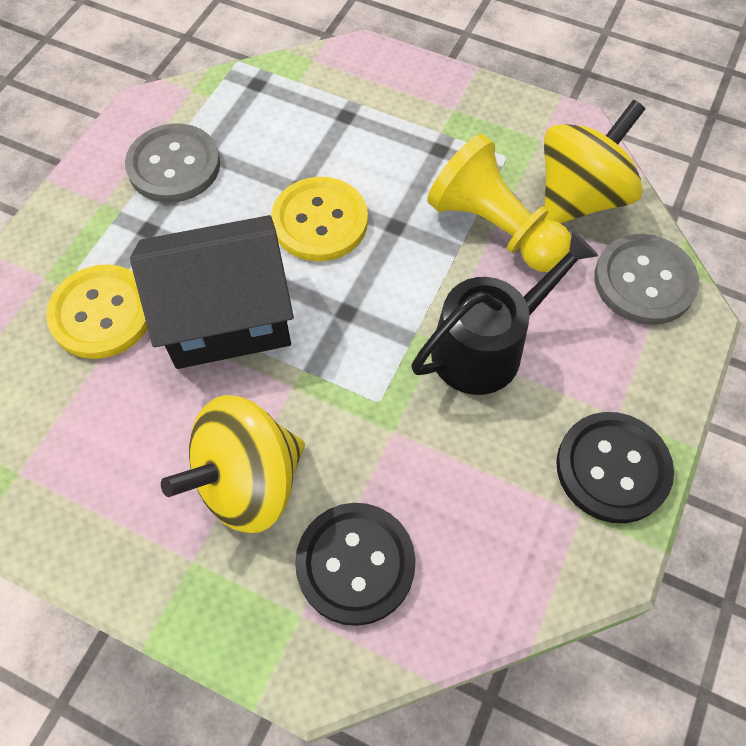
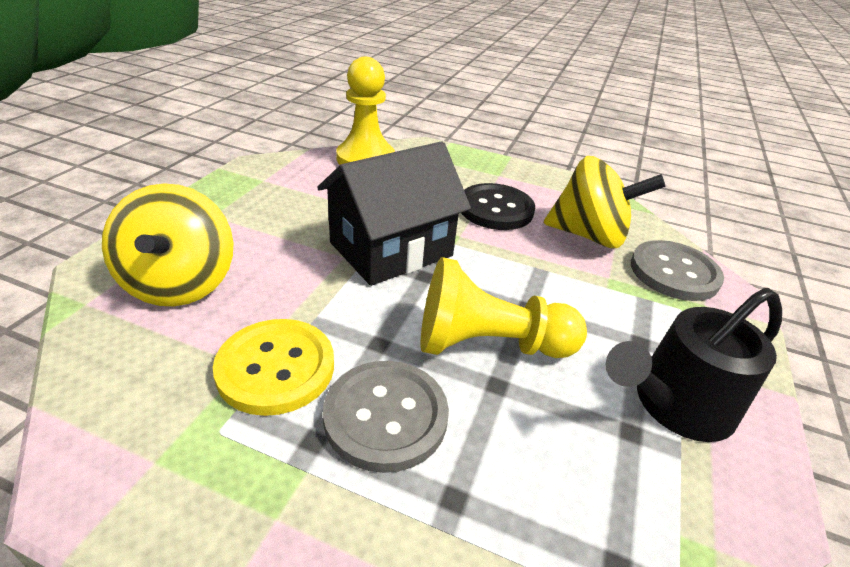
black button: 2 -> 1
yellow button: 2 -> 1
yellow pawn: 1 -> 2

